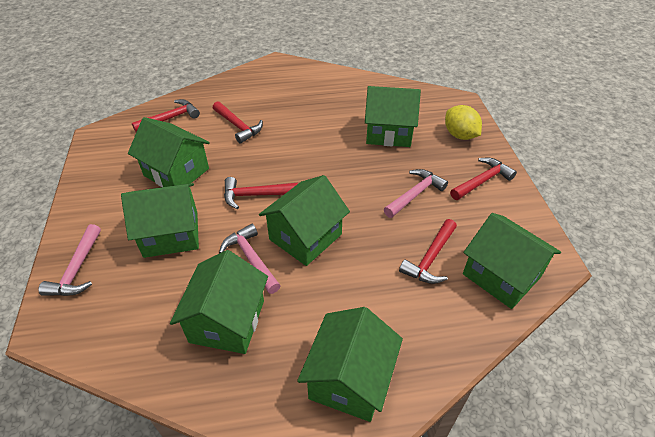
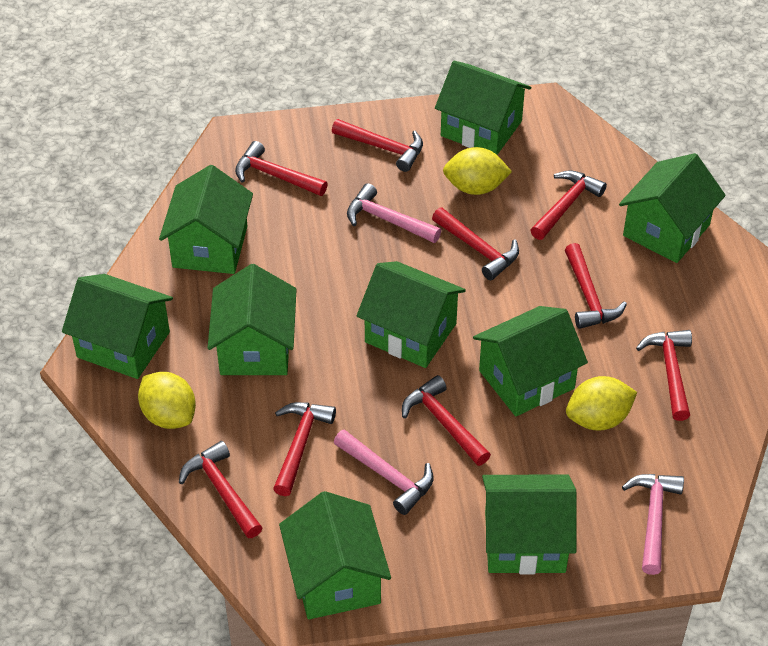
green house: 7 -> 9
red hammer: 5 -> 9
yellow lemon: 1 -> 3

